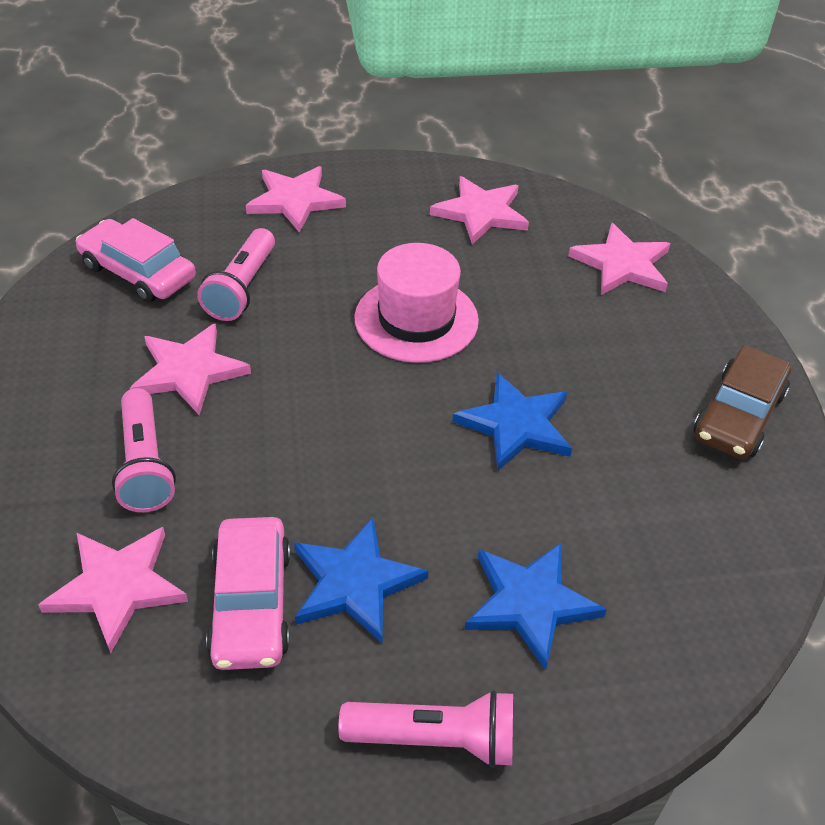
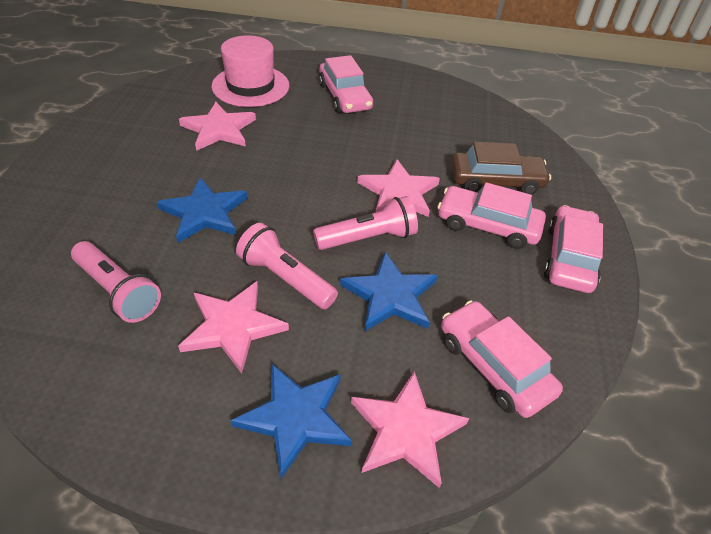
pink car: 2 -> 4
pink star: 5 -> 4

